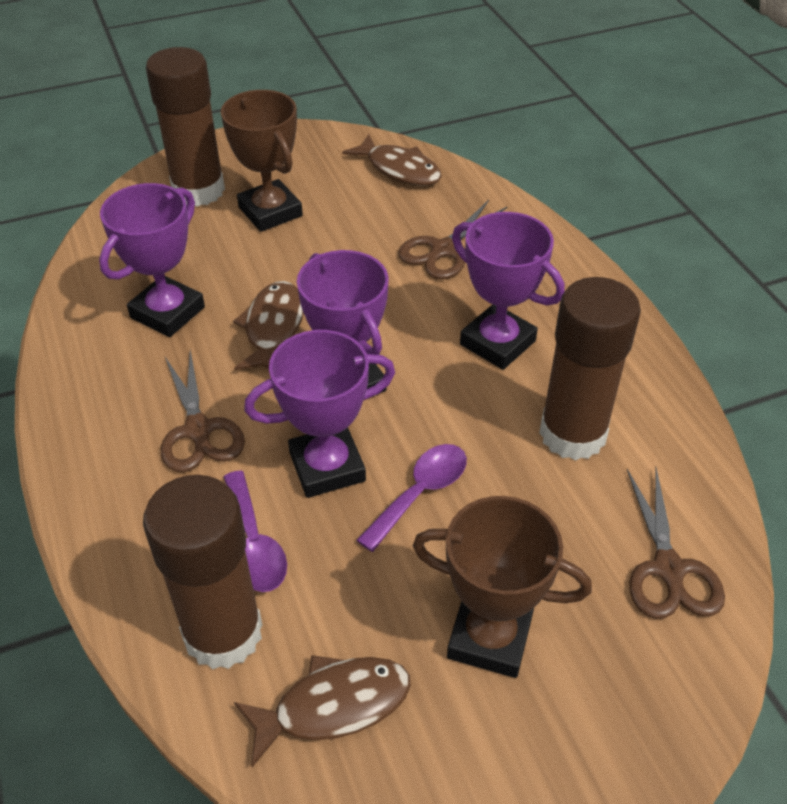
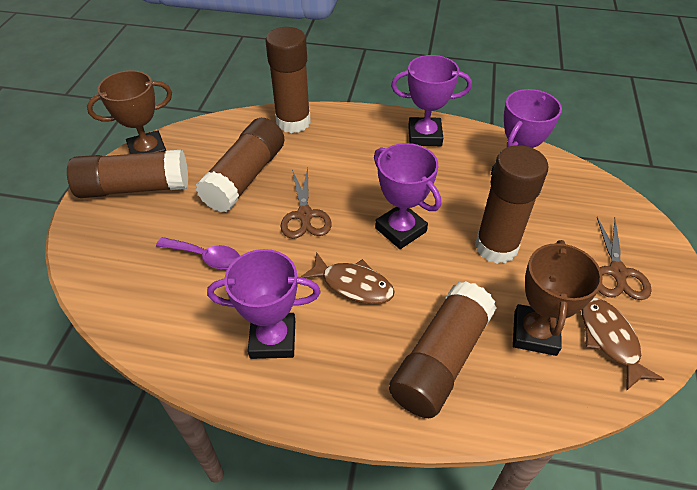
brown fish: 3 -> 2
brown glue stick: 3 -> 5
brown scissors: 3 -> 2
purple spoon: 2 -> 1

